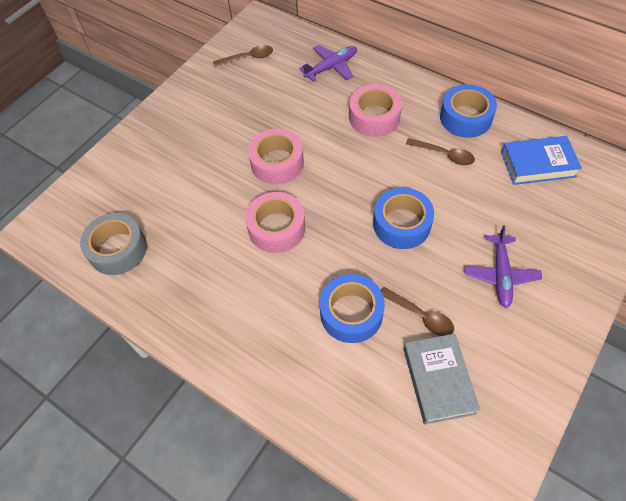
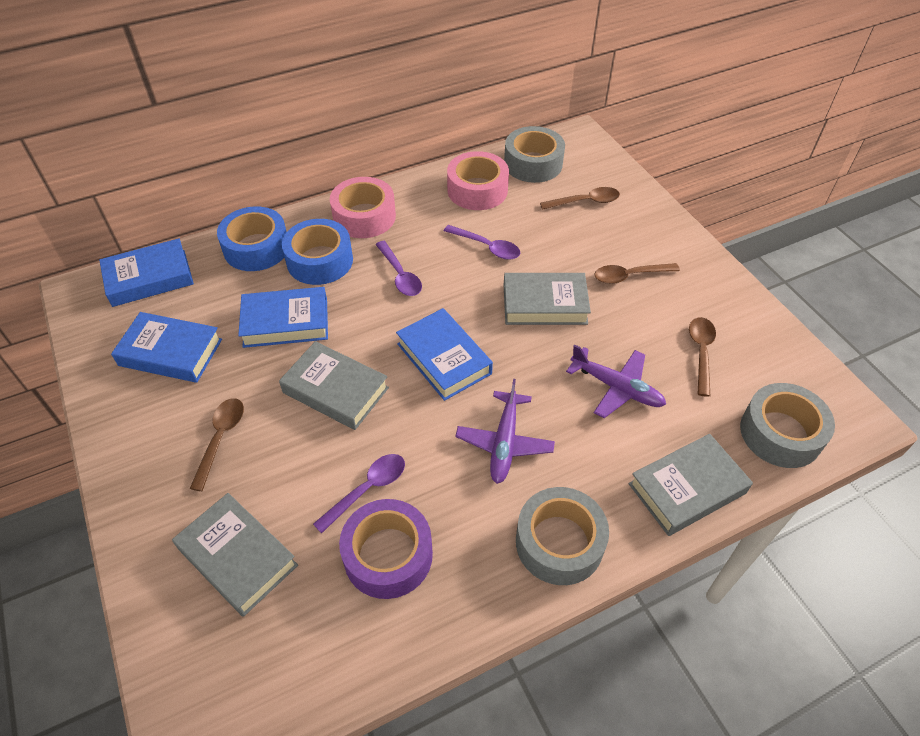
blue book: 1 -> 4
blue tape: 3 -> 2
brown spoon: 3 -> 4
grey book: 1 -> 4
grey tape: 1 -> 3
pink tape: 3 -> 2
purple spoon: 0 -> 3
purple tape: 0 -> 1

